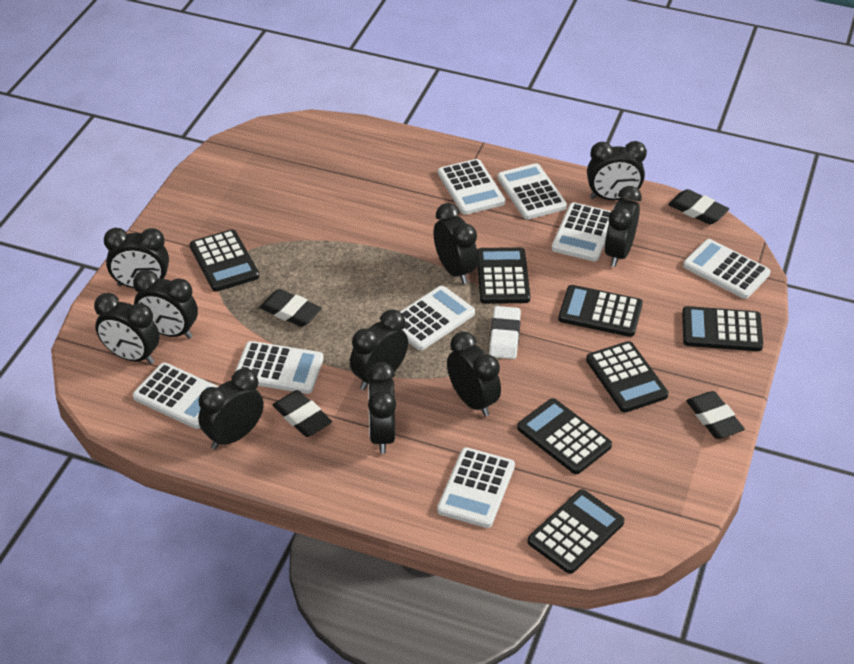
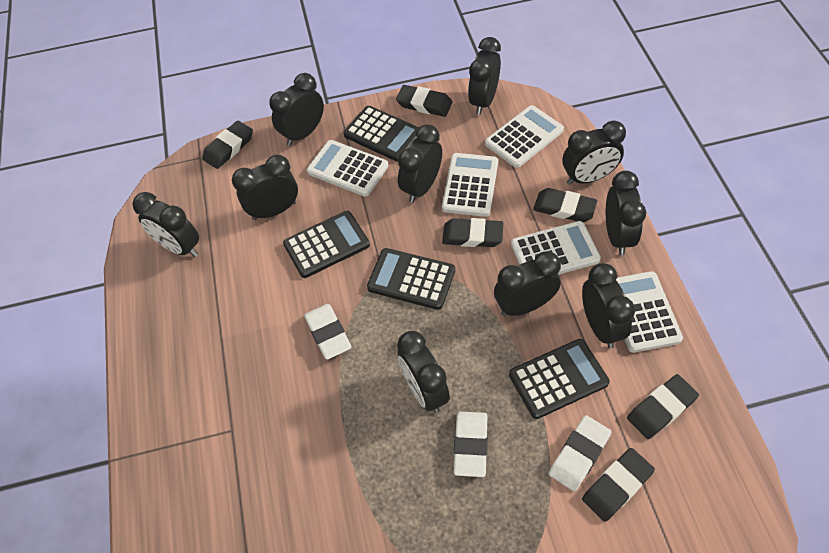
black calculator: 7 -> 4
black eraser: 4 -> 6
white calculator: 8 -> 5
white eraser: 1 -> 3

